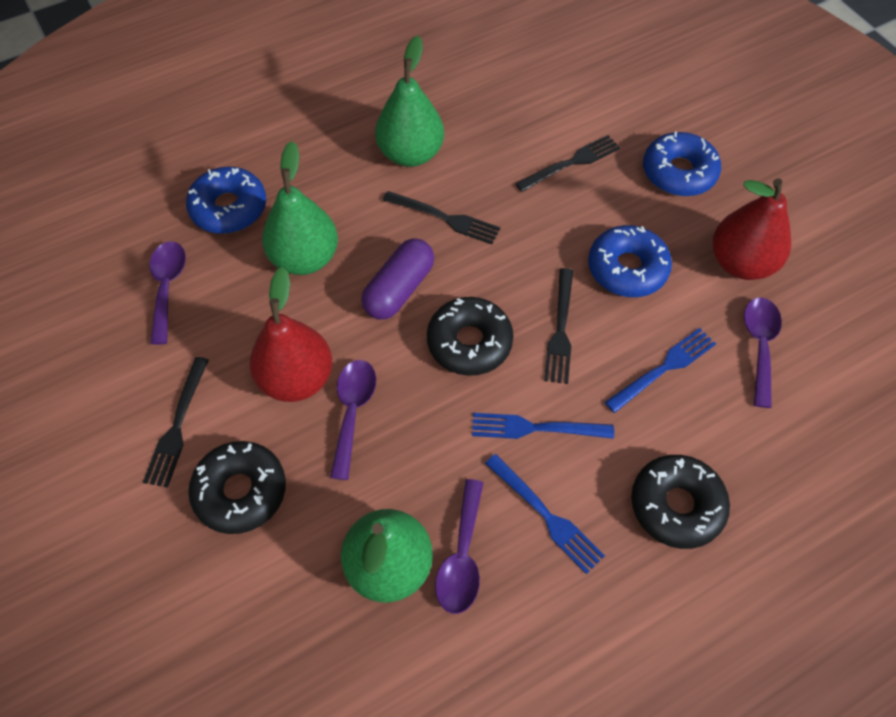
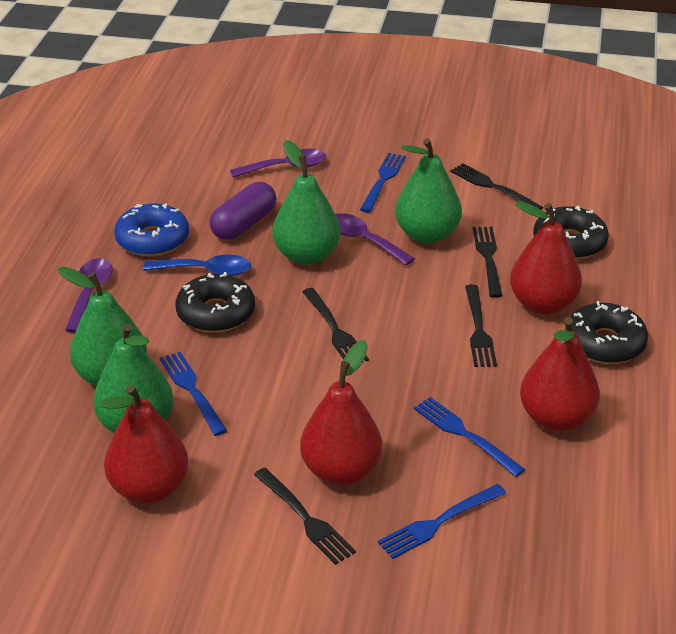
black fork: 4 -> 5
blue donut: 3 -> 1
blue fork: 3 -> 4
blue spoon: 0 -> 1
green pear: 3 -> 4
purple spoon: 4 -> 3
red pear: 2 -> 4

